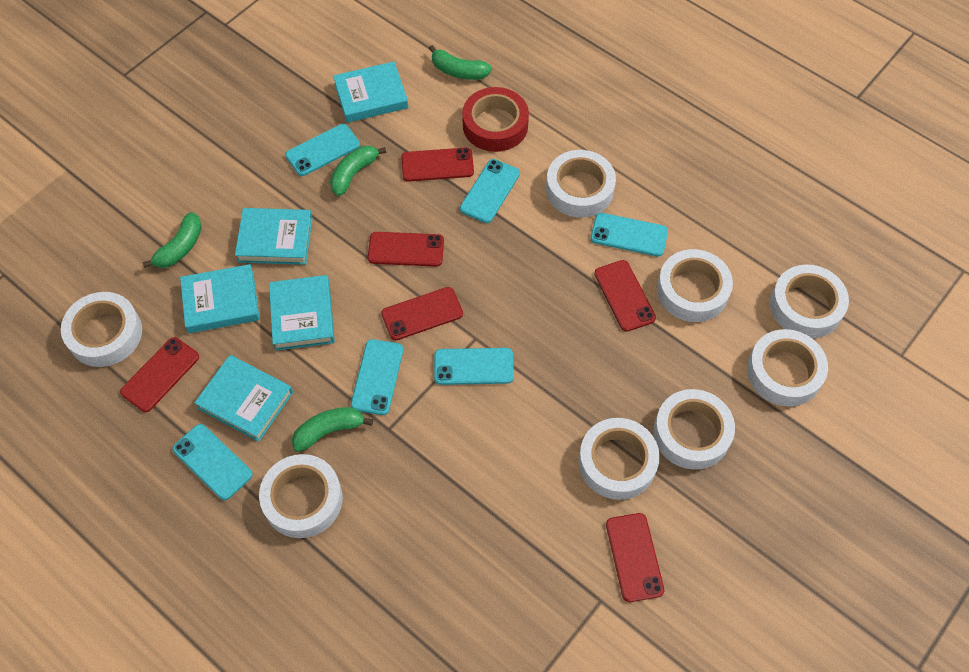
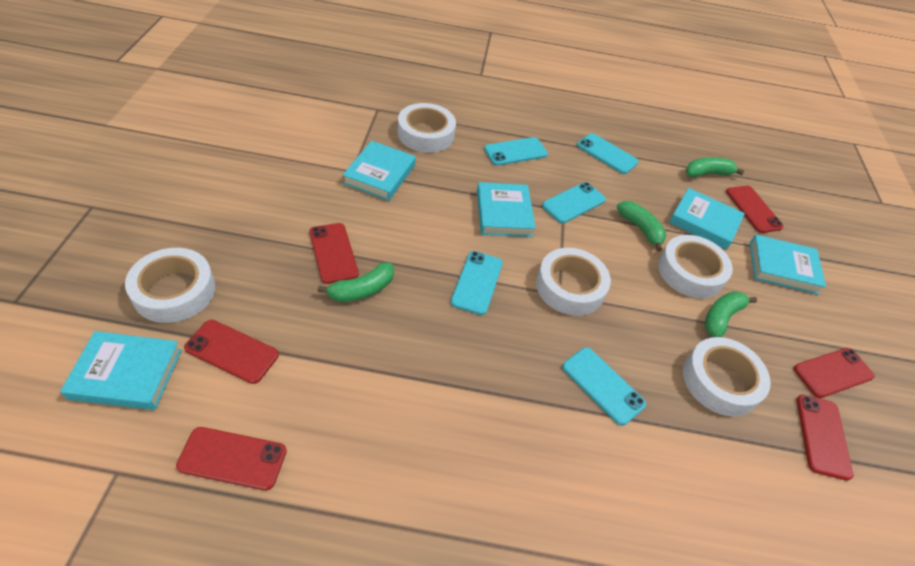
red tape: 1 -> 0
turquoise phone: 6 -> 5
white tape: 8 -> 5

